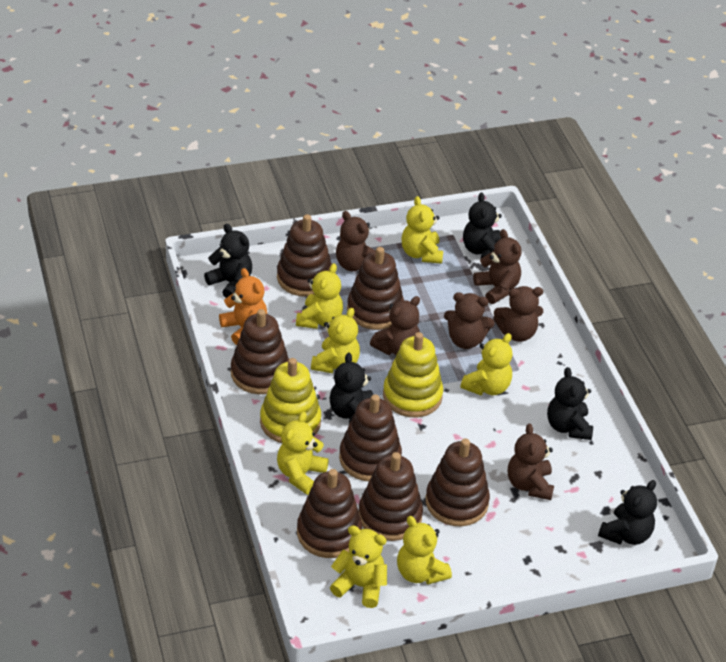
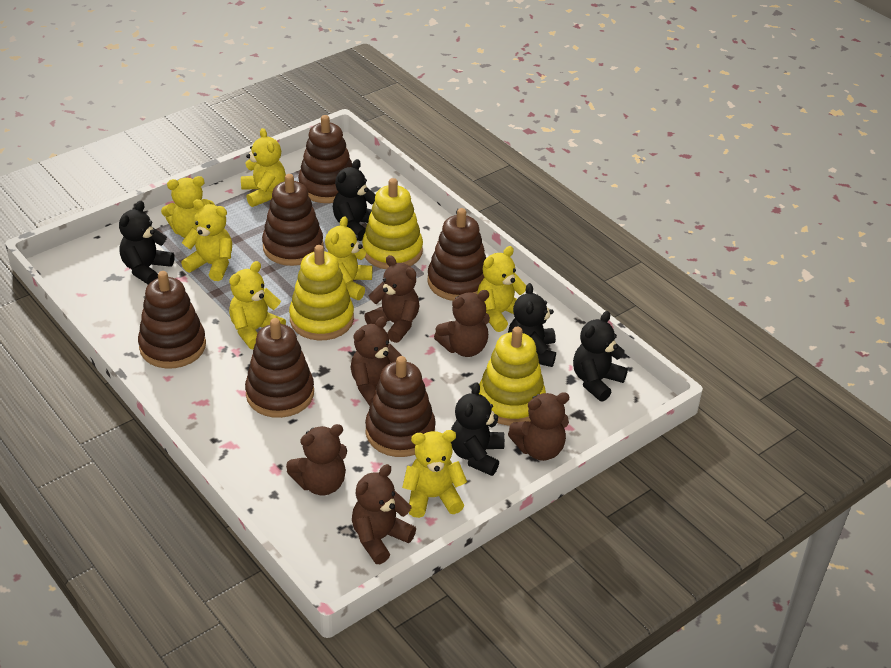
brown stacking toy: 7 -> 6
orange teddy bear: 1 -> 0
yellow stacking toy: 2 -> 3

